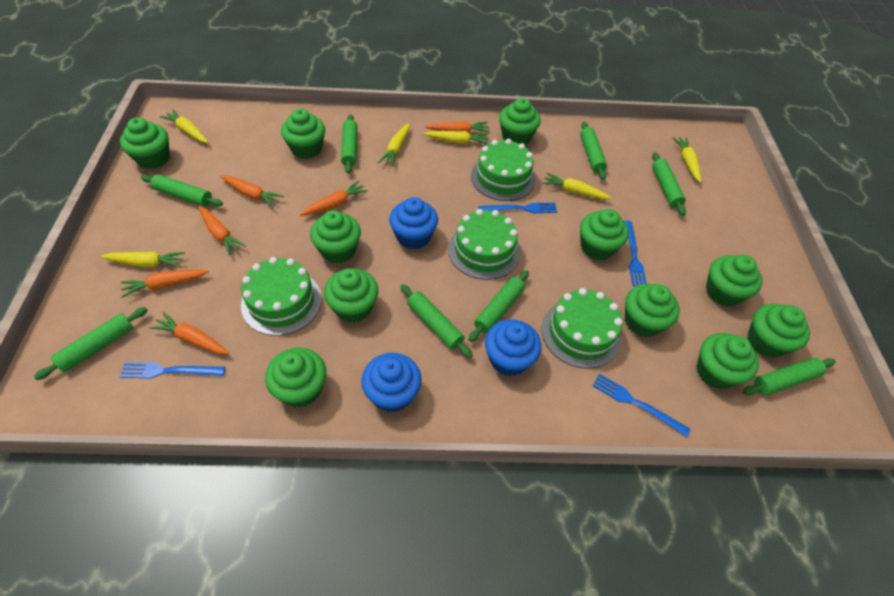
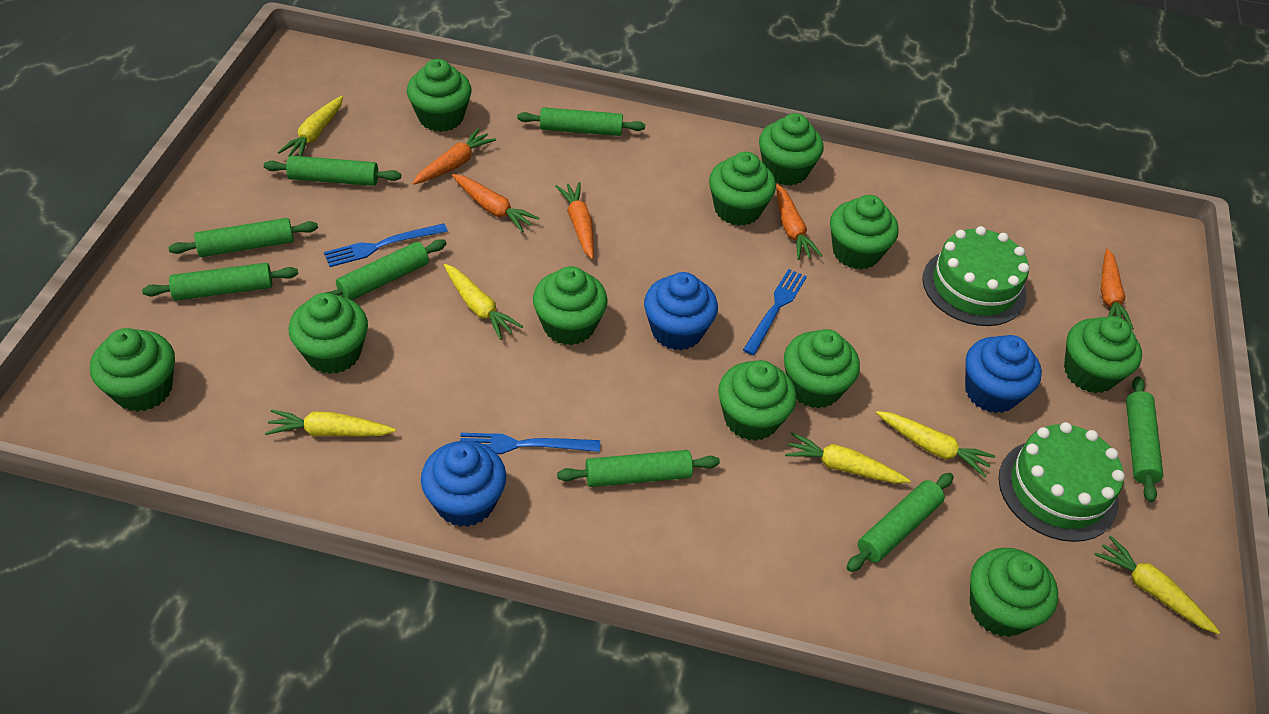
blue fork: 4 -> 3
green cake: 4 -> 2
orange carrot: 6 -> 5

